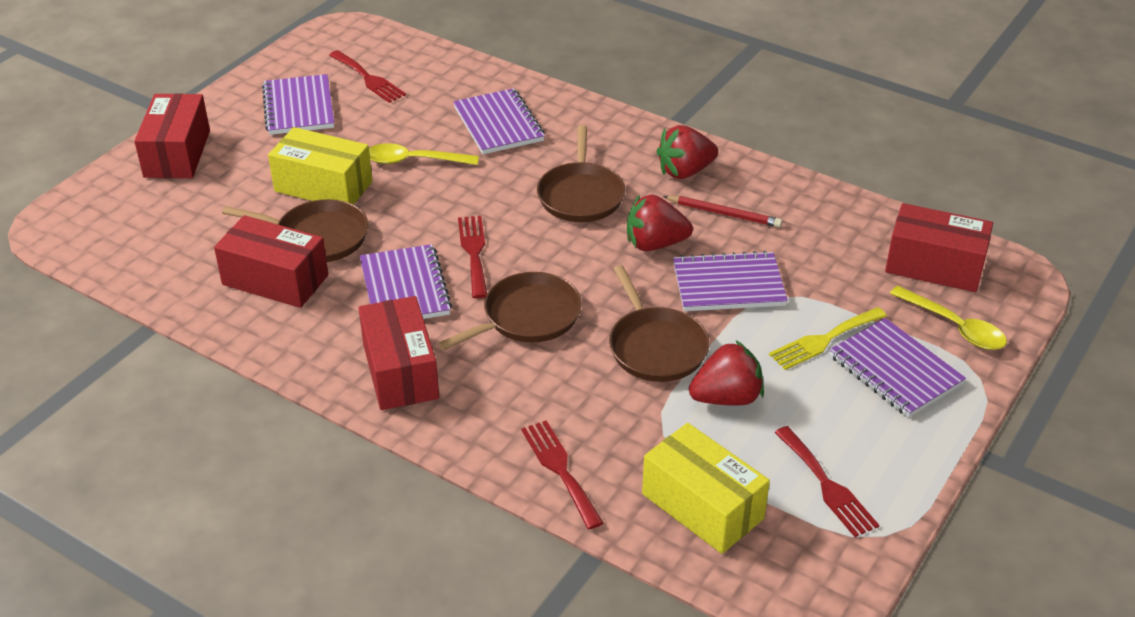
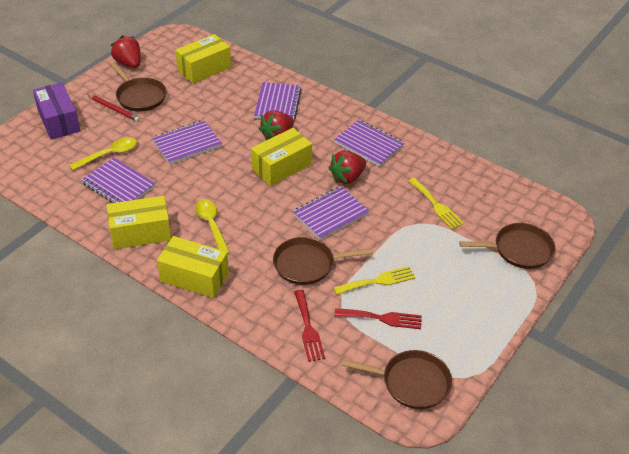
purple box: 0 -> 1
red box: 4 -> 0
red fork: 4 -> 2
yellow box: 2 -> 4
yellow fork: 1 -> 2

